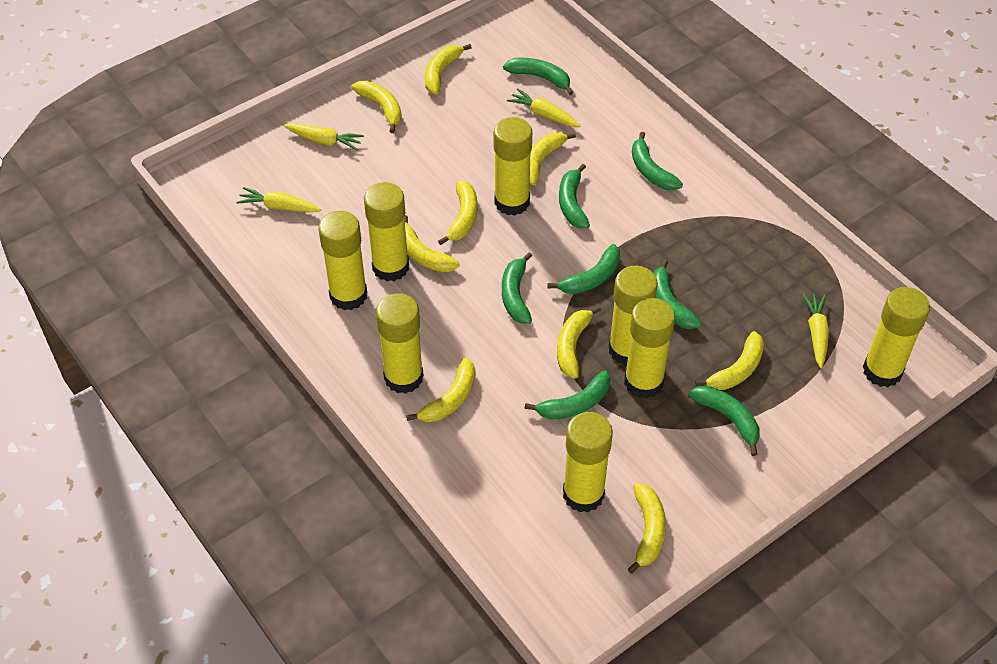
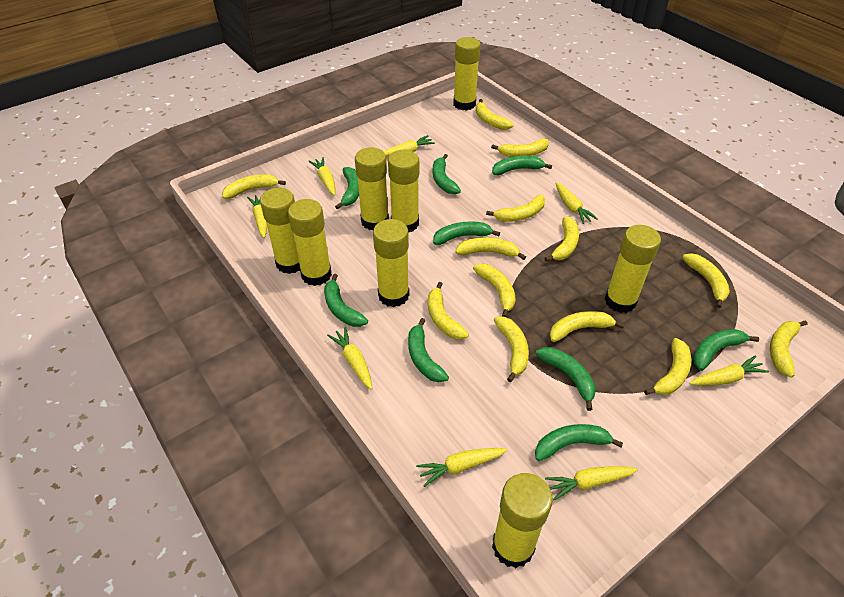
green banana: 8 -> 9
yellow banana: 9 -> 13
yellow carrot: 4 -> 8

